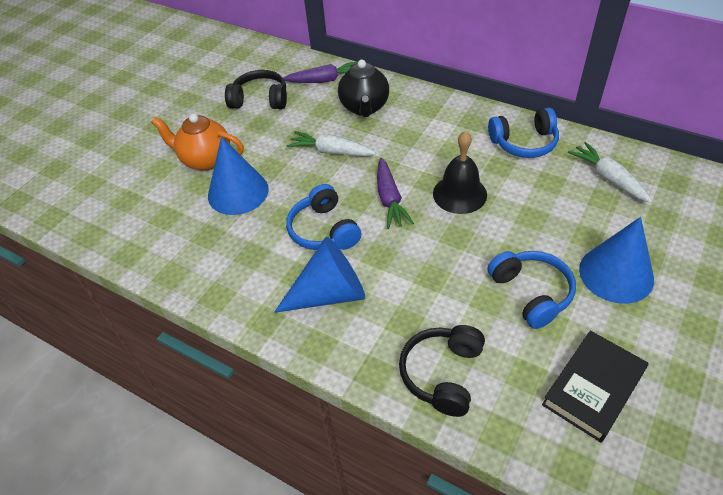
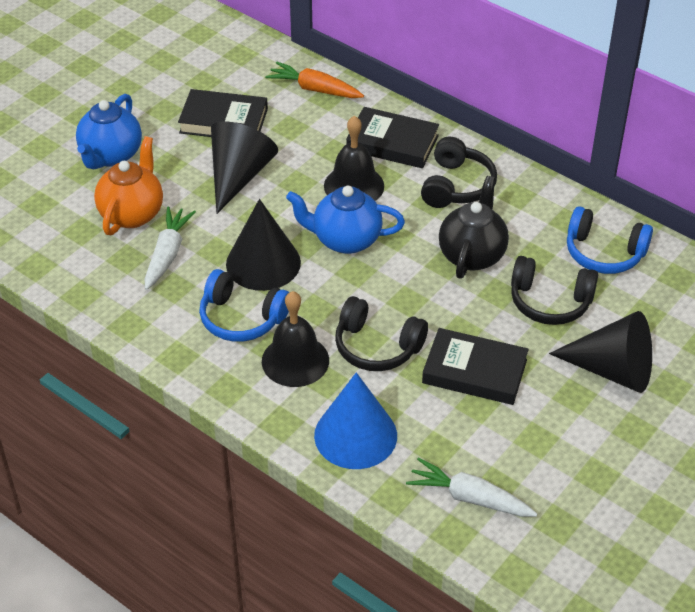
black bell: 1 -> 2
black book: 1 -> 3
black cone: 0 -> 3
black headphones: 2 -> 3
blue cone: 3 -> 1
blue headphones: 3 -> 2
blue teapot: 0 -> 2
orange carrot: 0 -> 1
purple carrot: 2 -> 0

